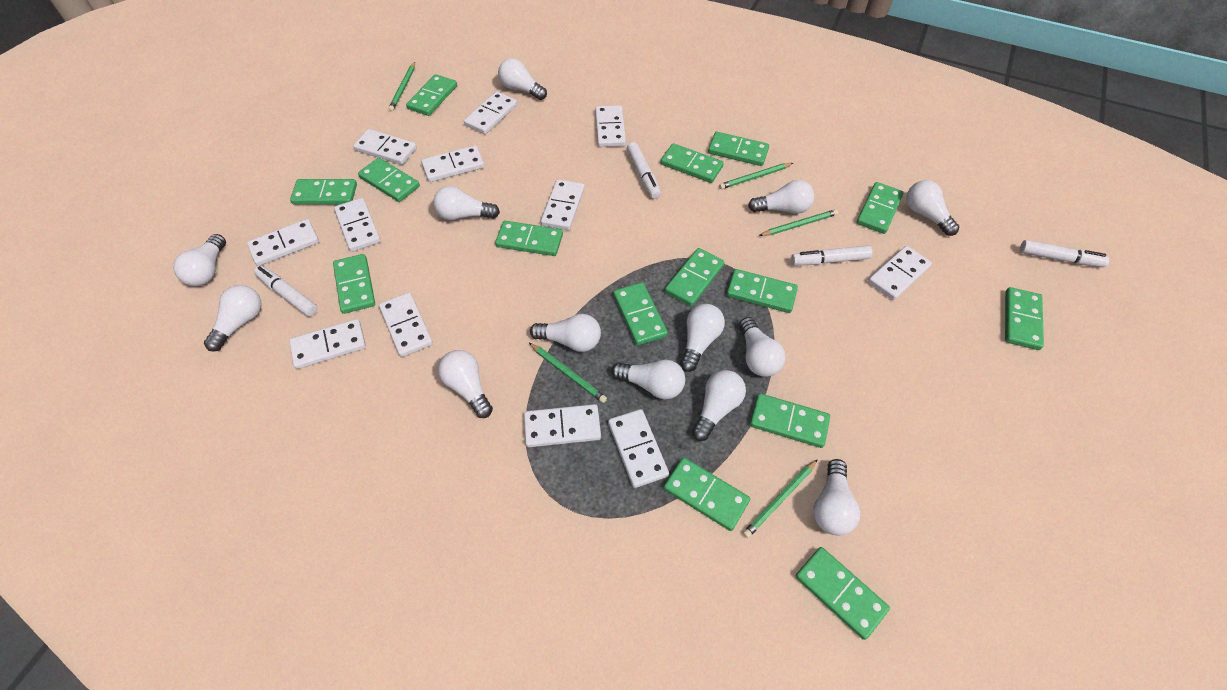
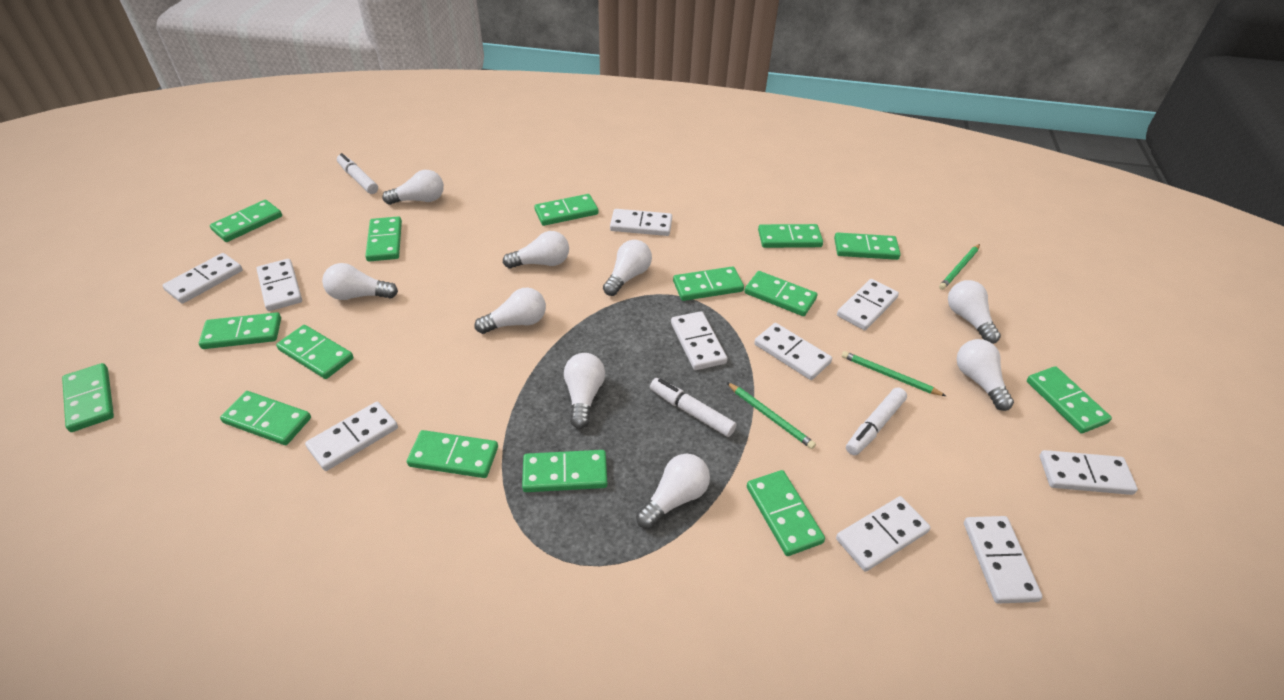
green pencil: 5 -> 3
white domino: 12 -> 10
white light bulb: 13 -> 9
white marker: 4 -> 3

